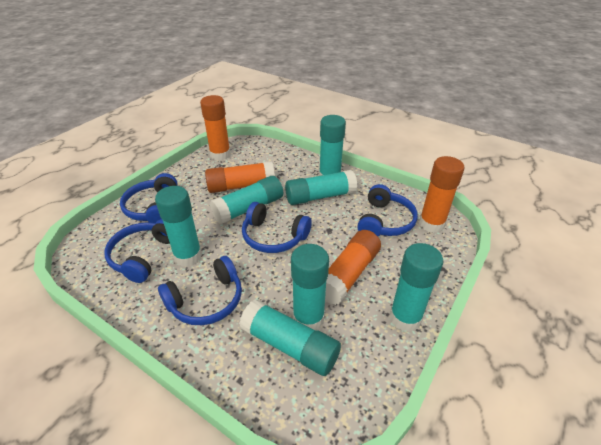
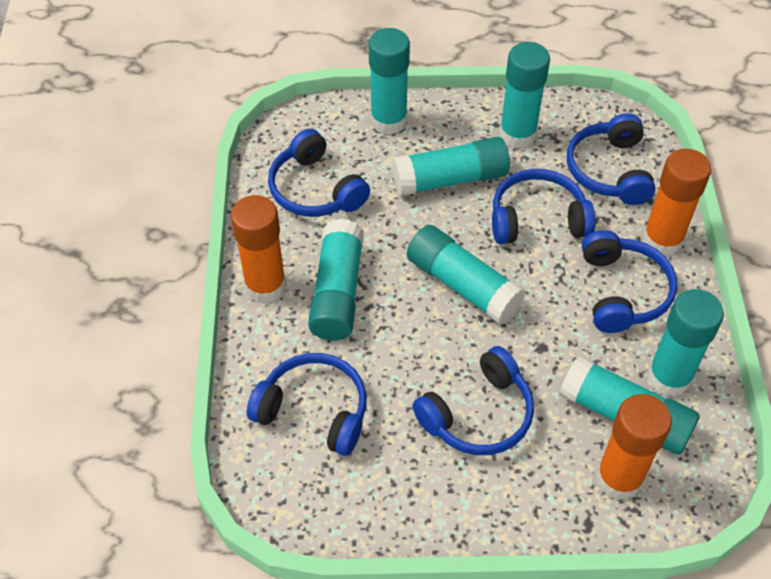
blue headphones: 5 -> 6
orange glue stick: 4 -> 3

